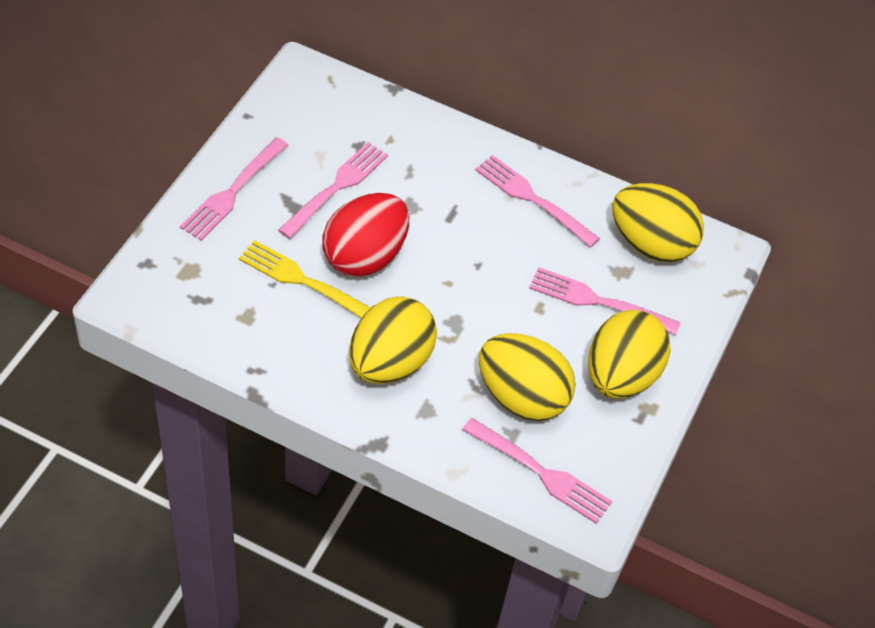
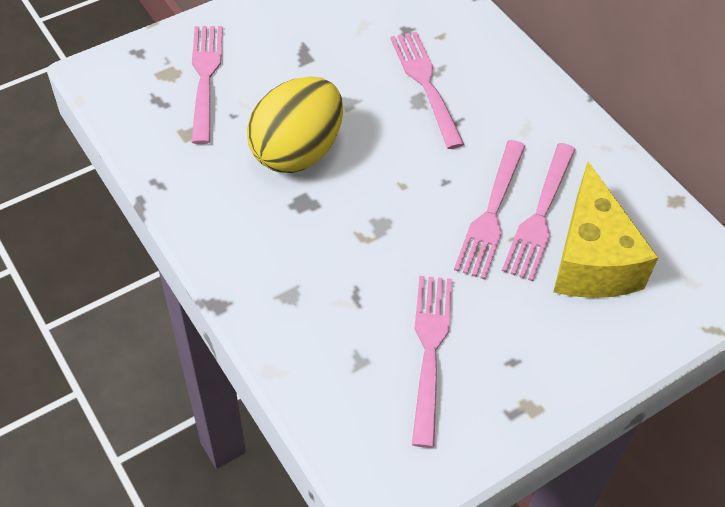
red egg: 1 -> 0
yellow cheese: 0 -> 1
yellow egg: 4 -> 1
yellow fork: 1 -> 0

